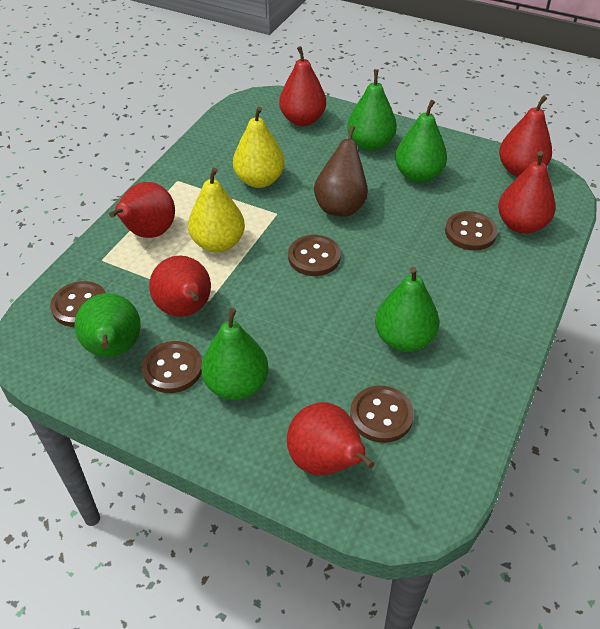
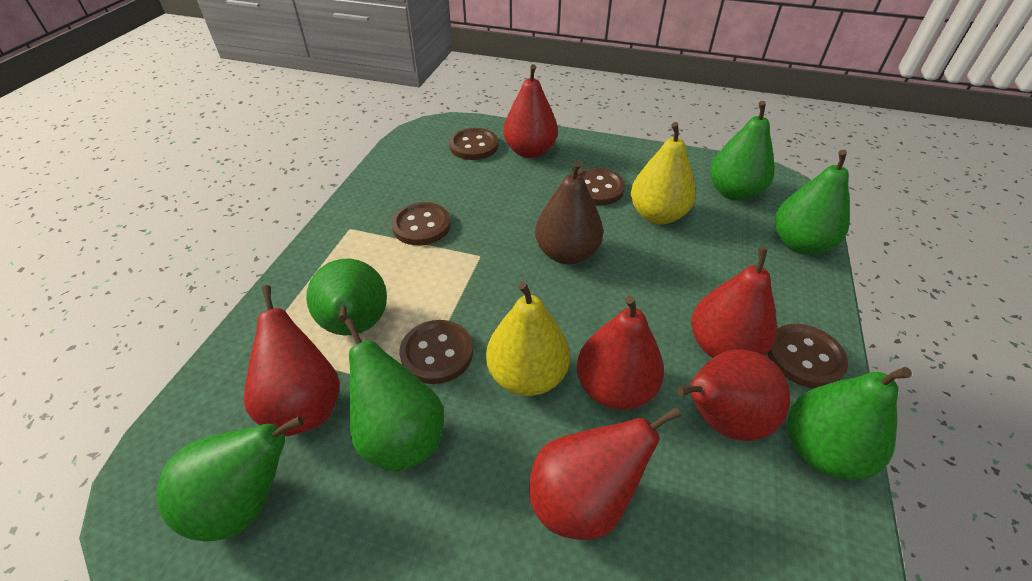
green pear: 5 -> 6

